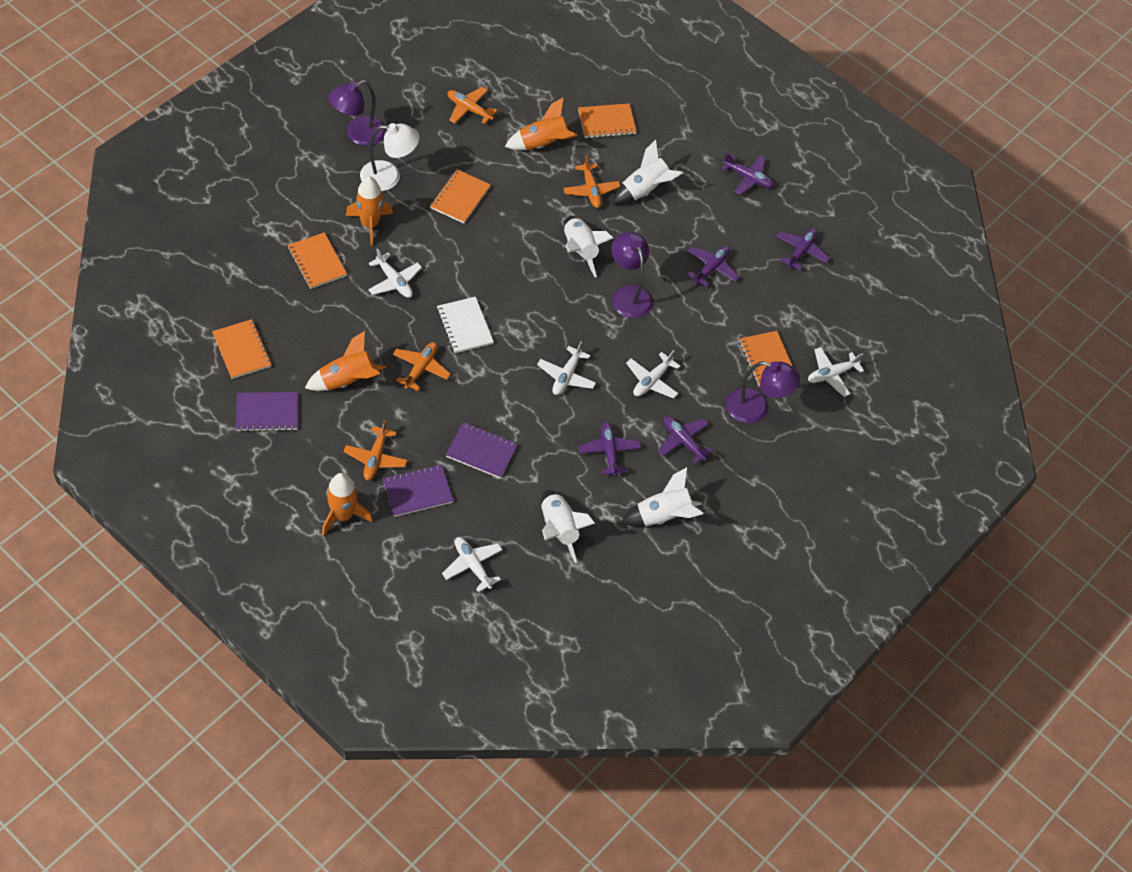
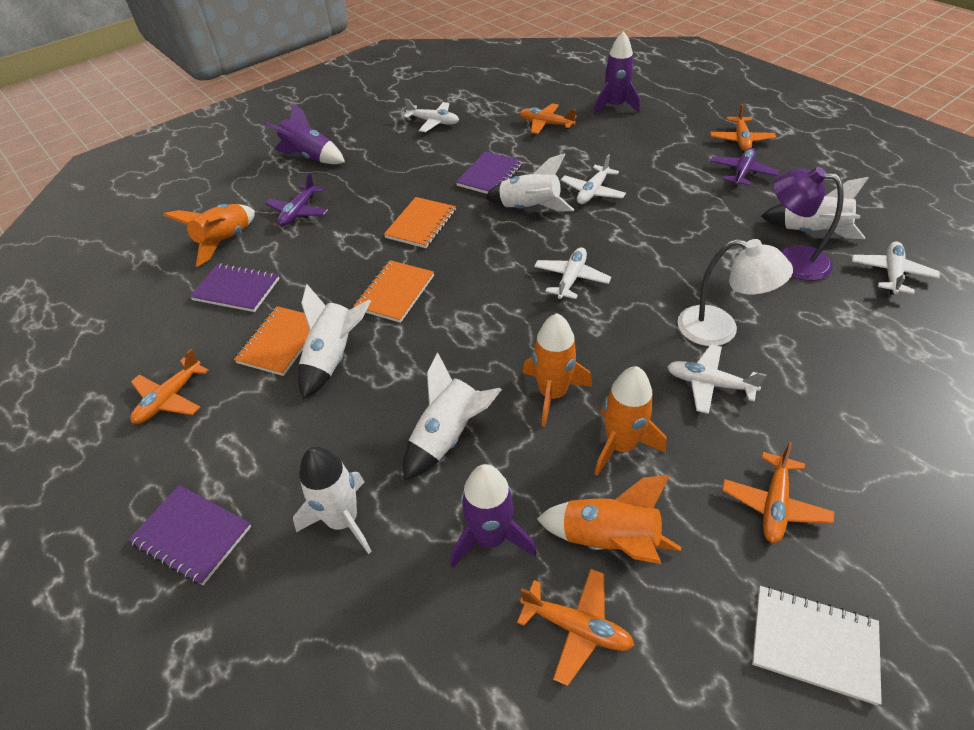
orange notebook: 5 -> 3
orange plane: 4 -> 5
purple lamp: 3 -> 1
purple plane: 5 -> 2
purple rocket: 0 -> 3
white rocket: 4 -> 5

